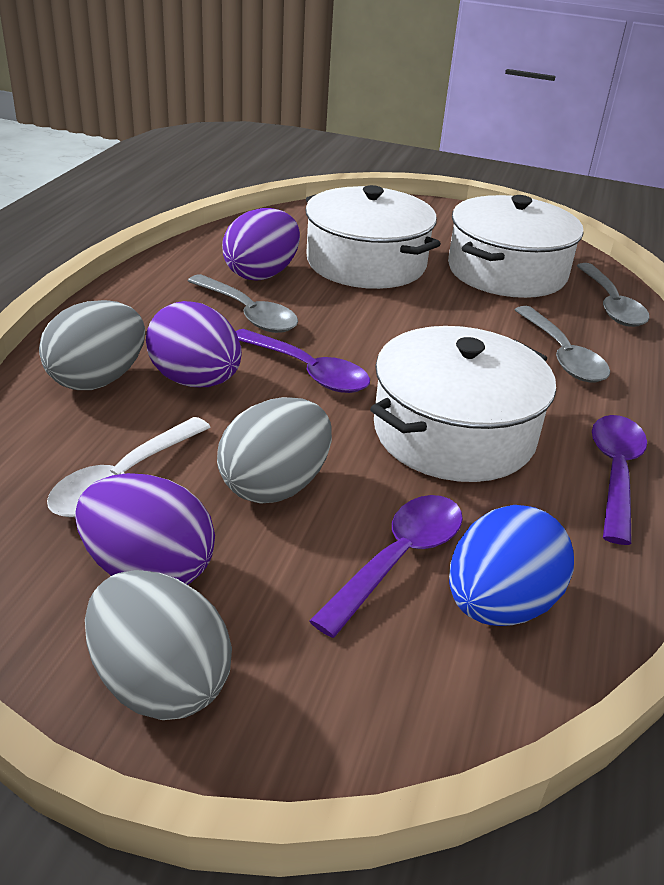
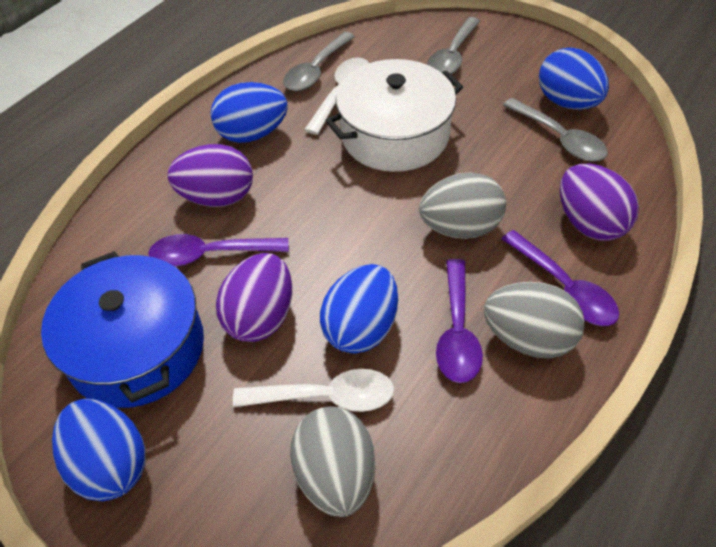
blue egg: 1 -> 4
blue pot: 0 -> 1
white pot: 3 -> 1
white spoon: 1 -> 2

